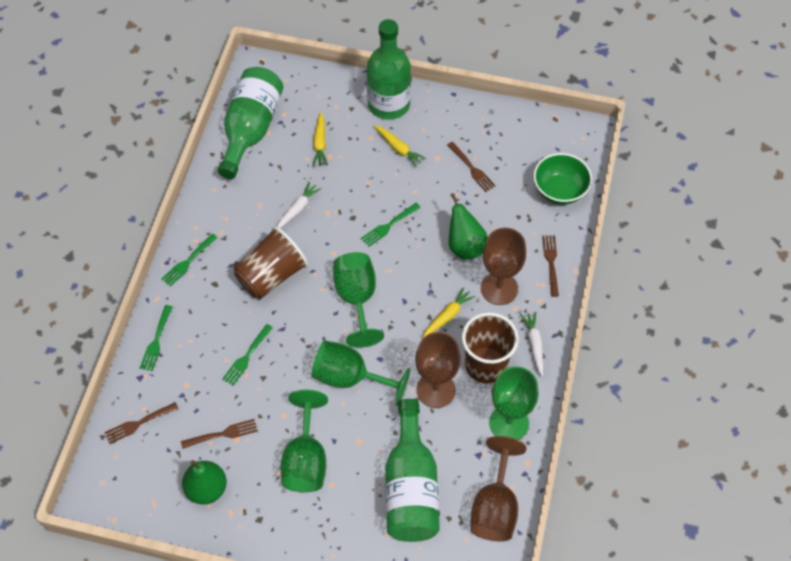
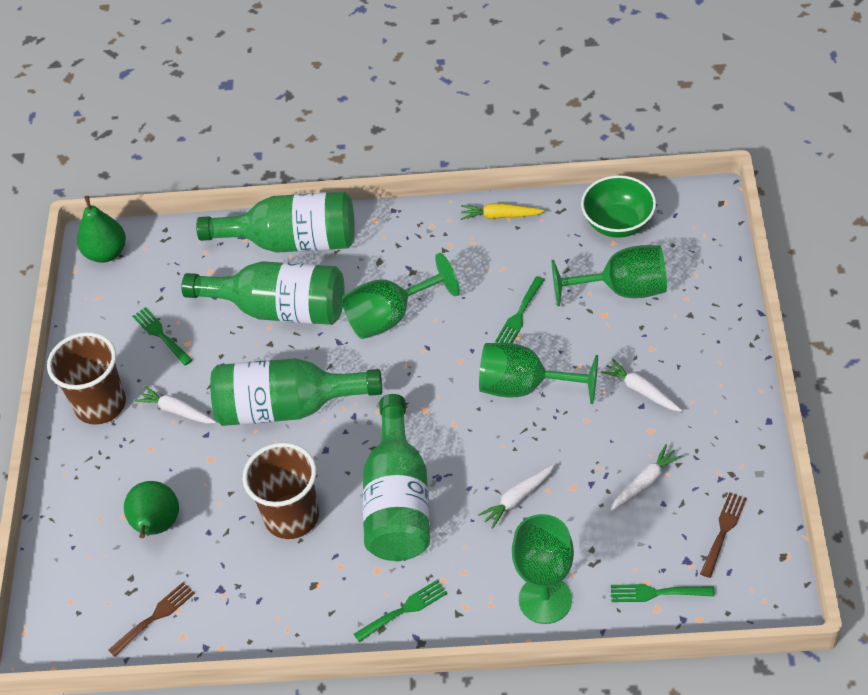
brown fork: 4 -> 2
brown goblet: 3 -> 0
green bottle: 3 -> 4
white carrot: 2 -> 4
yellow carrot: 3 -> 1

